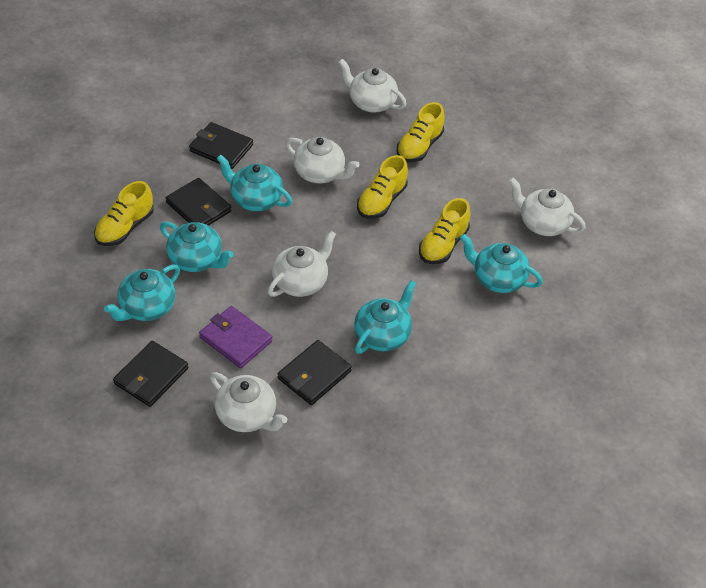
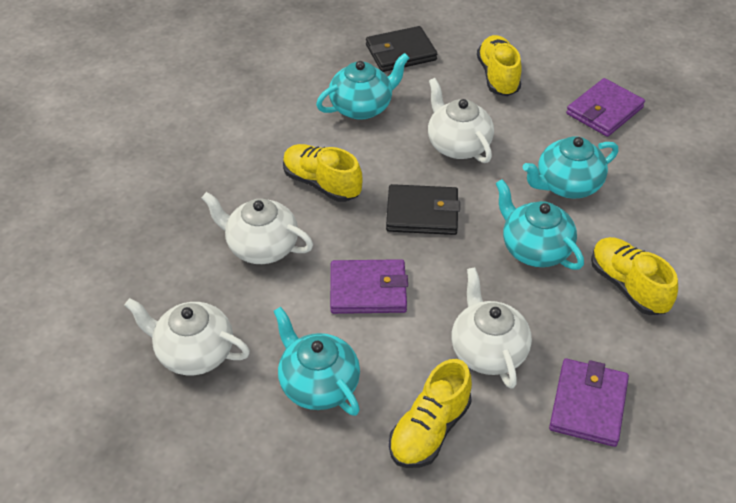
black wallet: 4 -> 2
purple wallet: 1 -> 3
turquoise teapot: 5 -> 4
white teapot: 5 -> 4

